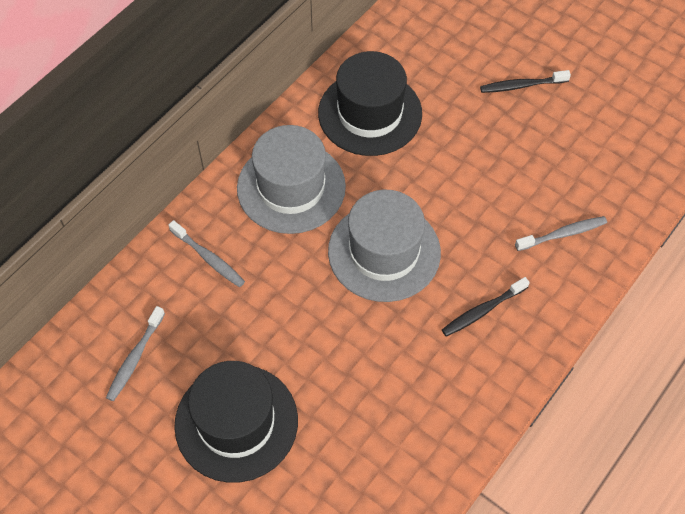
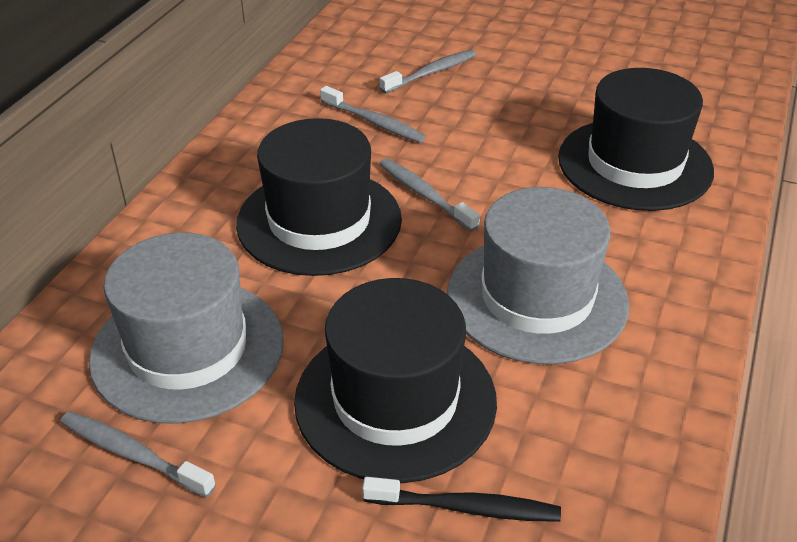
black hat: 2 -> 3
black toothbrush: 2 -> 1
grey toothbrush: 3 -> 4

